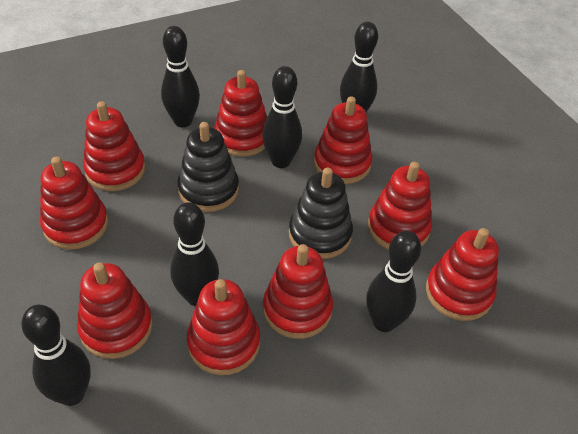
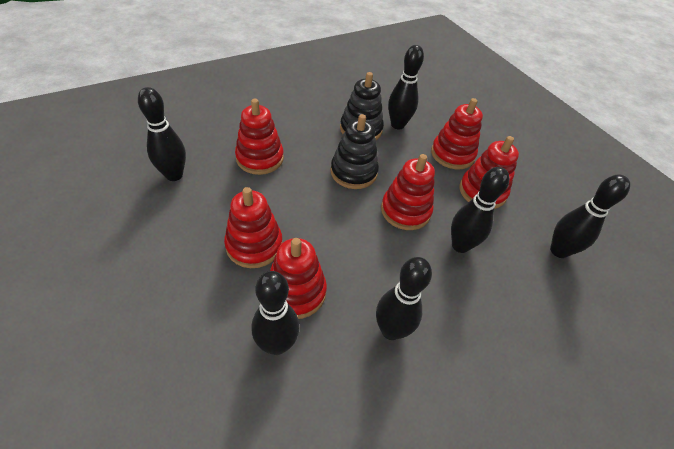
red stacking toy: 9 -> 6

